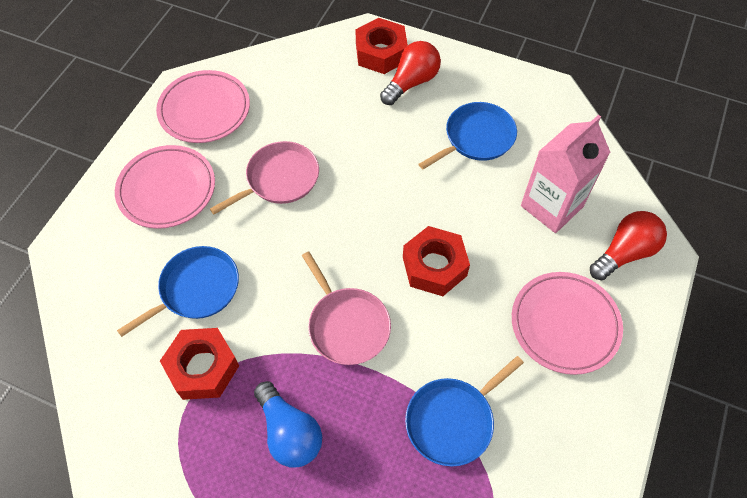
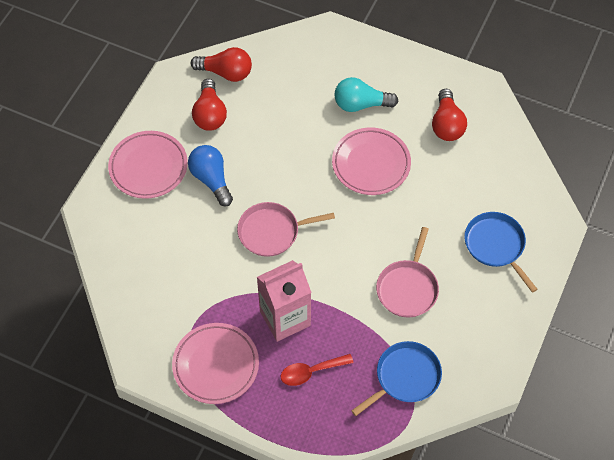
blue pan: 3 -> 2
red light bulb: 2 -> 3
red nut: 3 -> 0
red spoon: 0 -> 1
turquoise light bulb: 0 -> 1

